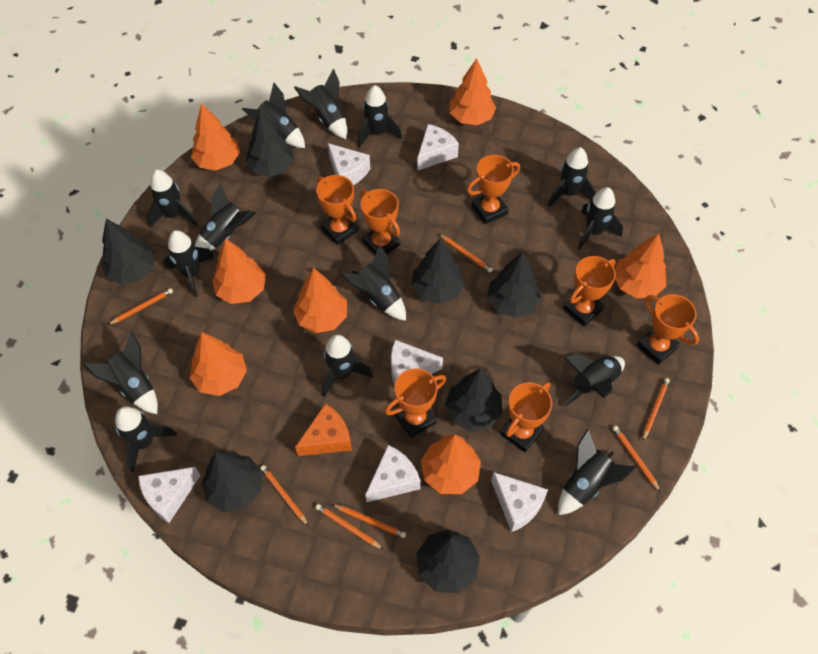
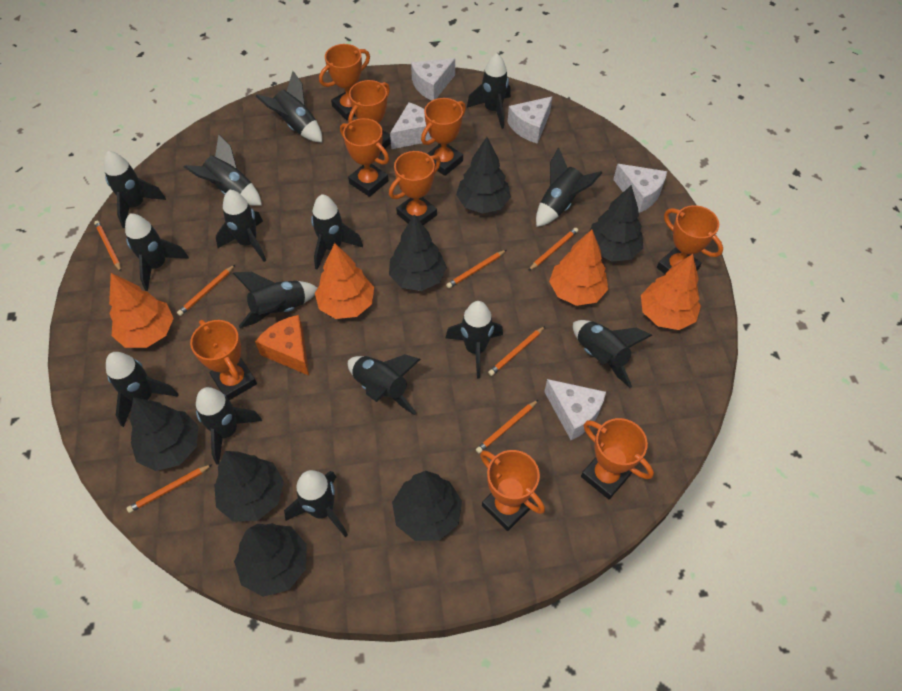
black rocket: 14 -> 15
orange tree: 7 -> 4
orange trophy: 7 -> 9
white cheese: 6 -> 5

